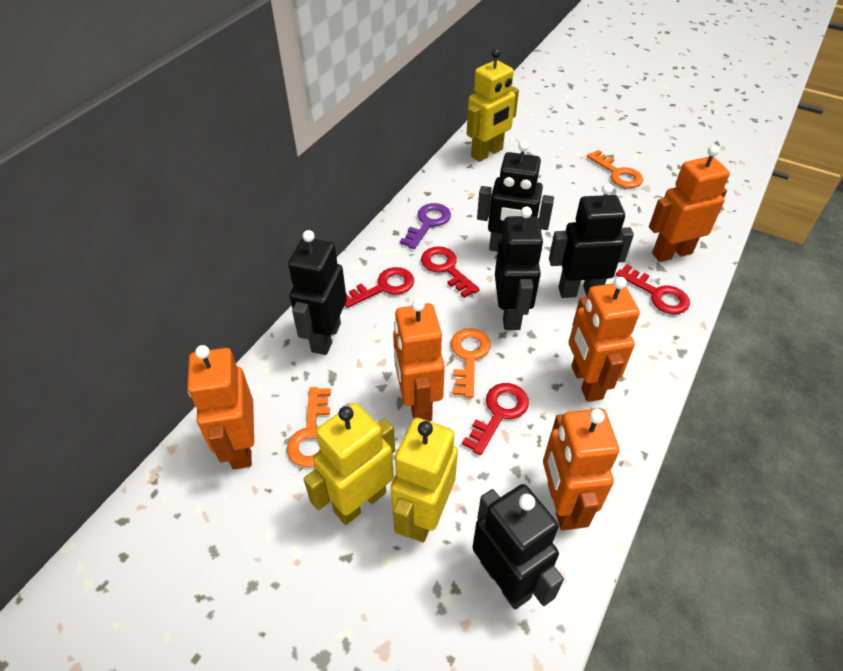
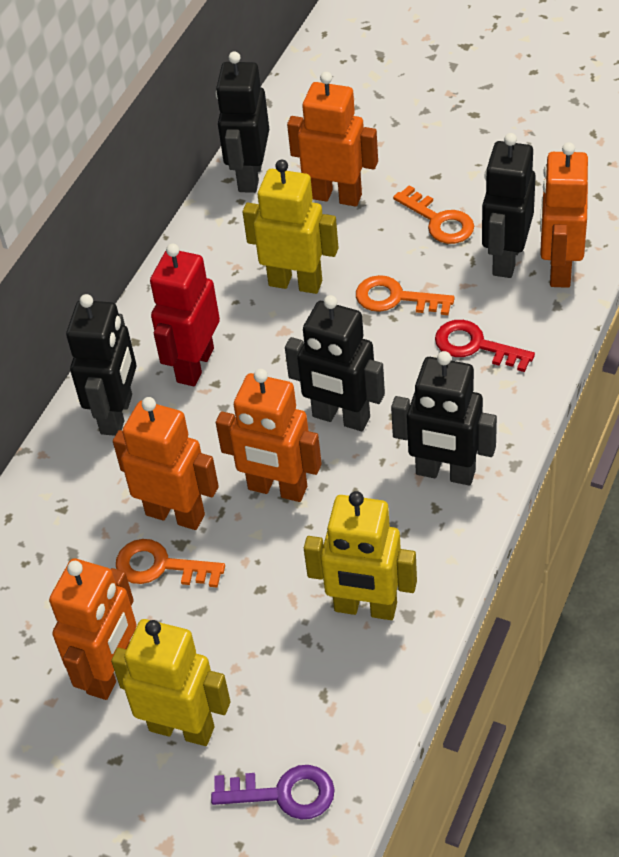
red key: 4 -> 1
red robot: 0 -> 1

